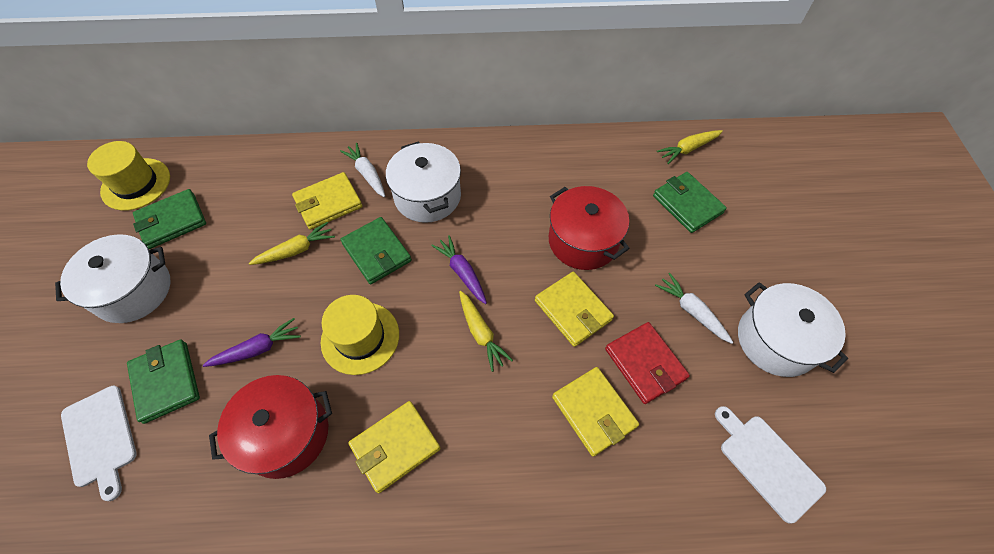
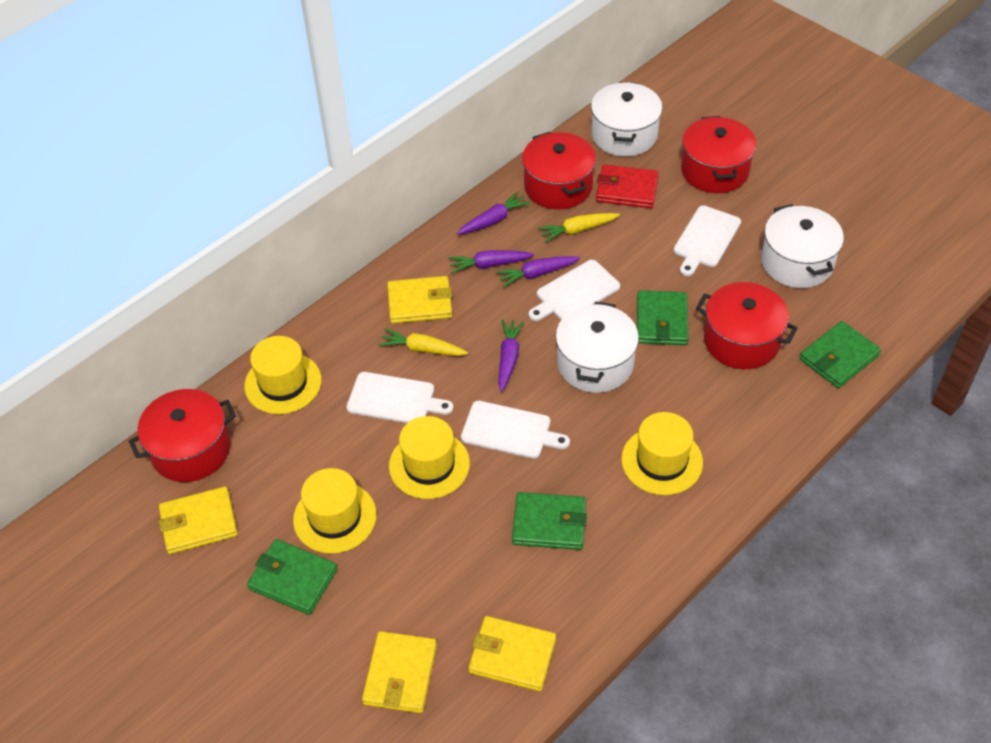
purple carrot: 2 -> 4
red pot: 2 -> 4
white carrot: 2 -> 0
white cutting board: 2 -> 4
yellow carrot: 3 -> 2
yellow hat: 2 -> 4

